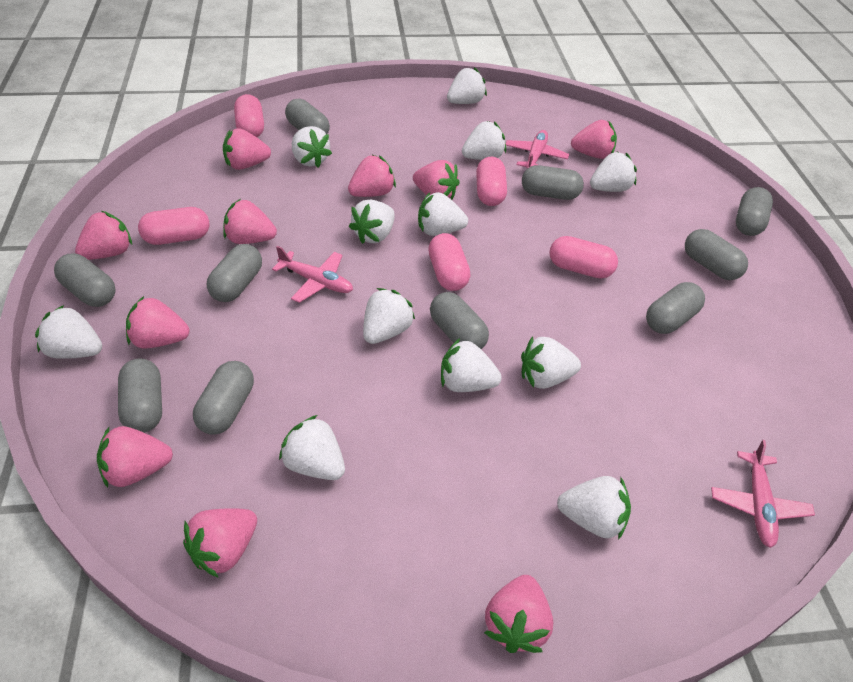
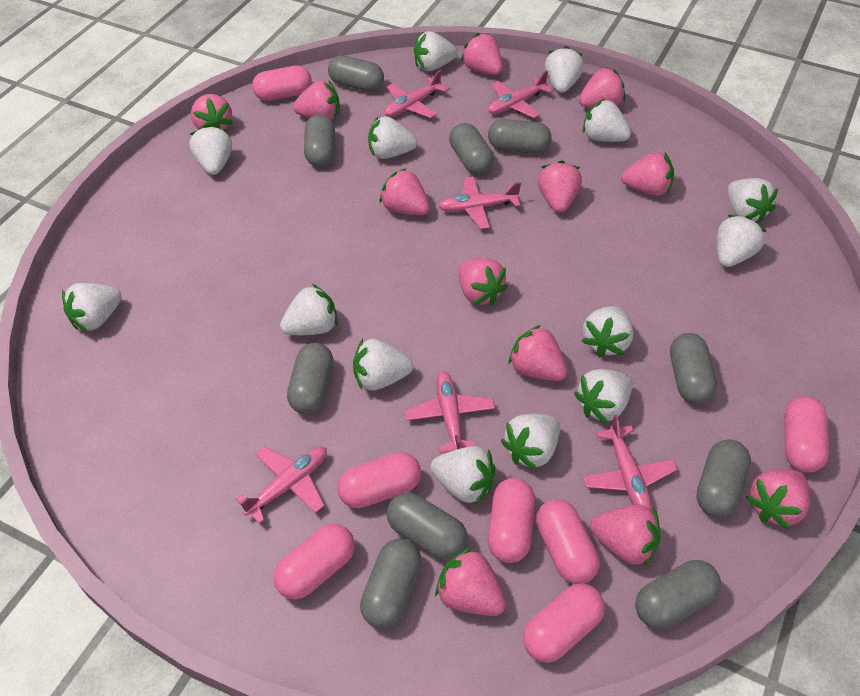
pink capsule: 5 -> 7
pink plane: 3 -> 6
pink strawberry: 10 -> 12
white strawberry: 12 -> 14

